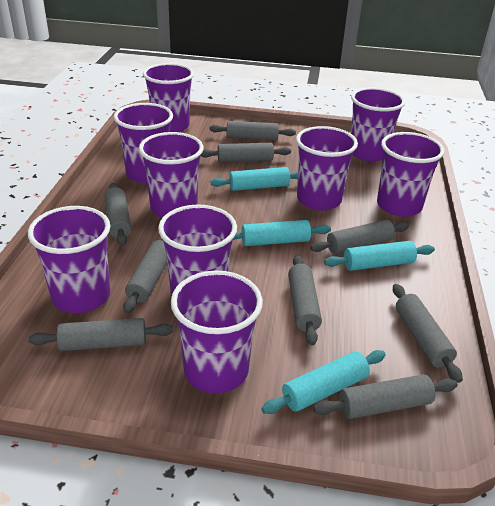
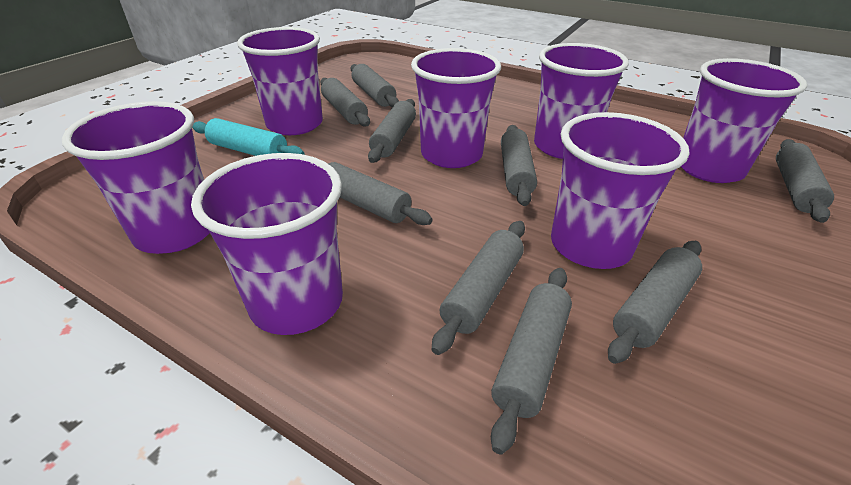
purple cup: 9 -> 7
turquoise rolling pin: 4 -> 1

